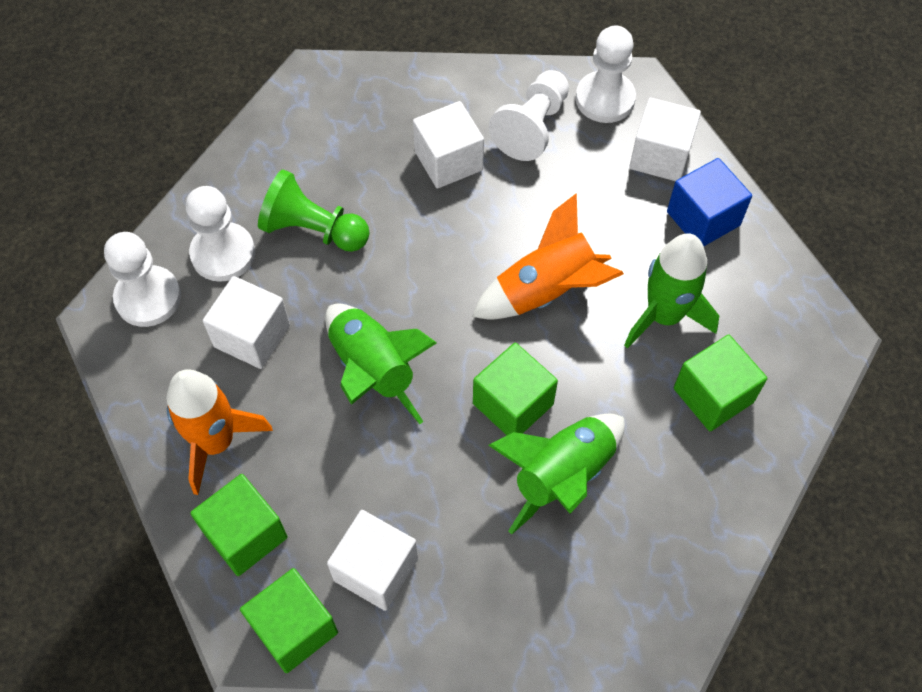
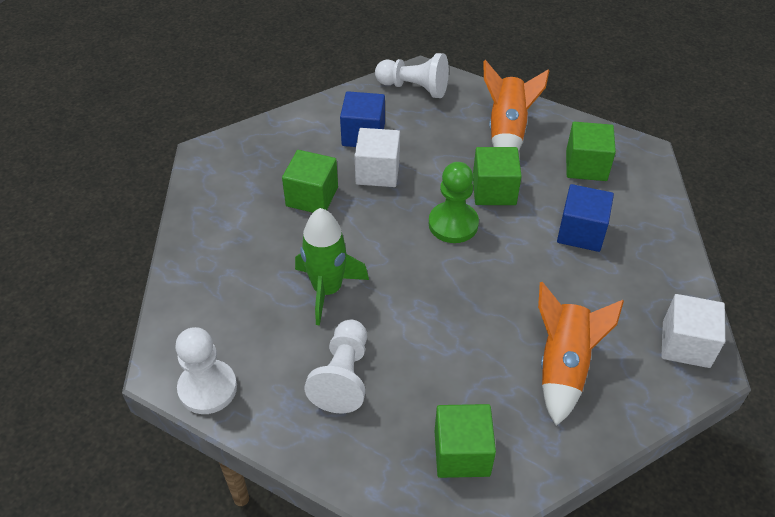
blue cube: 1 -> 2
green rocket: 3 -> 1
white cube: 4 -> 2
white pawn: 4 -> 3

